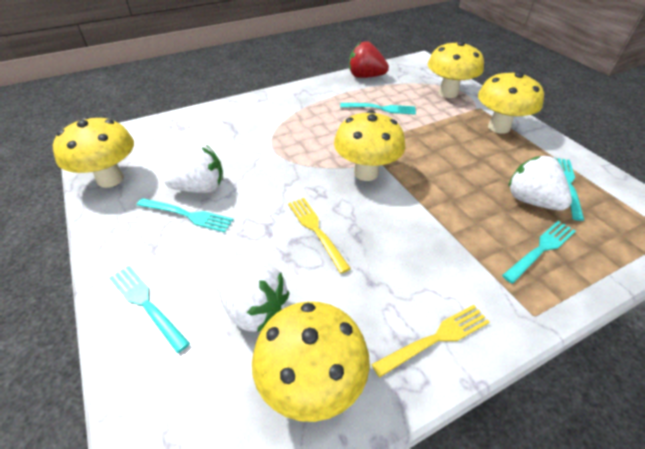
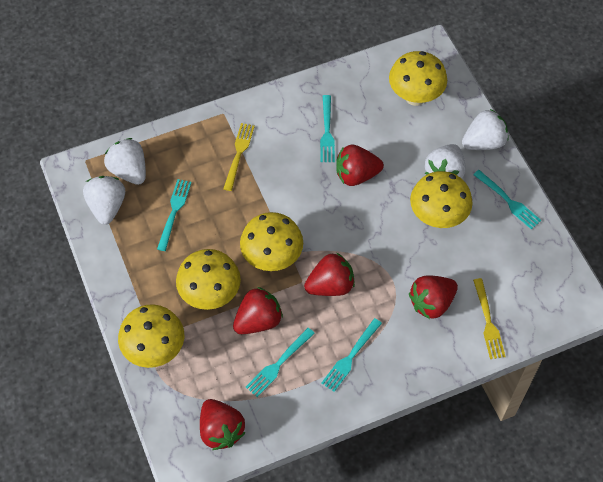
red strawberry: 1 -> 5
white strawberry: 3 -> 4

